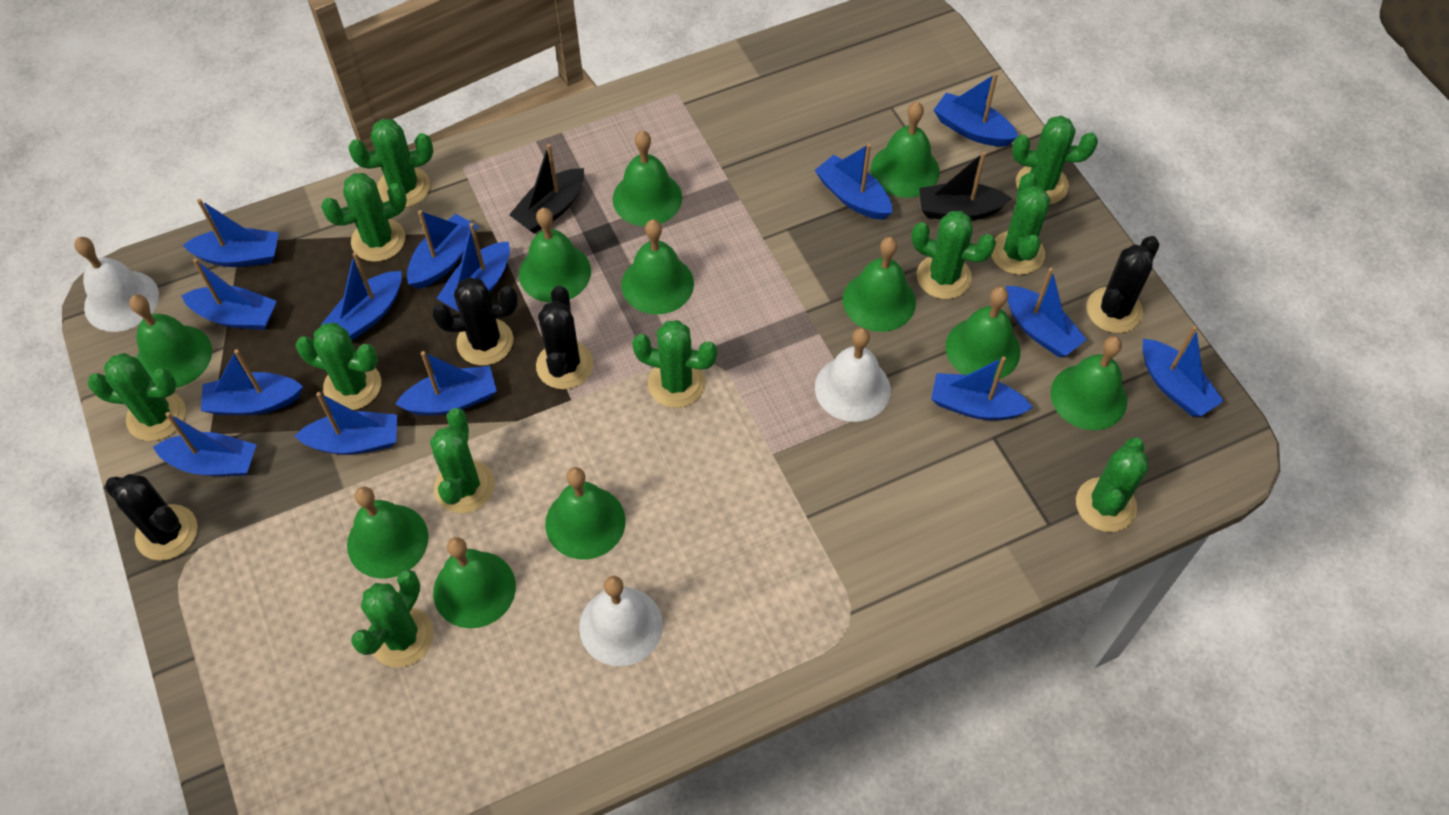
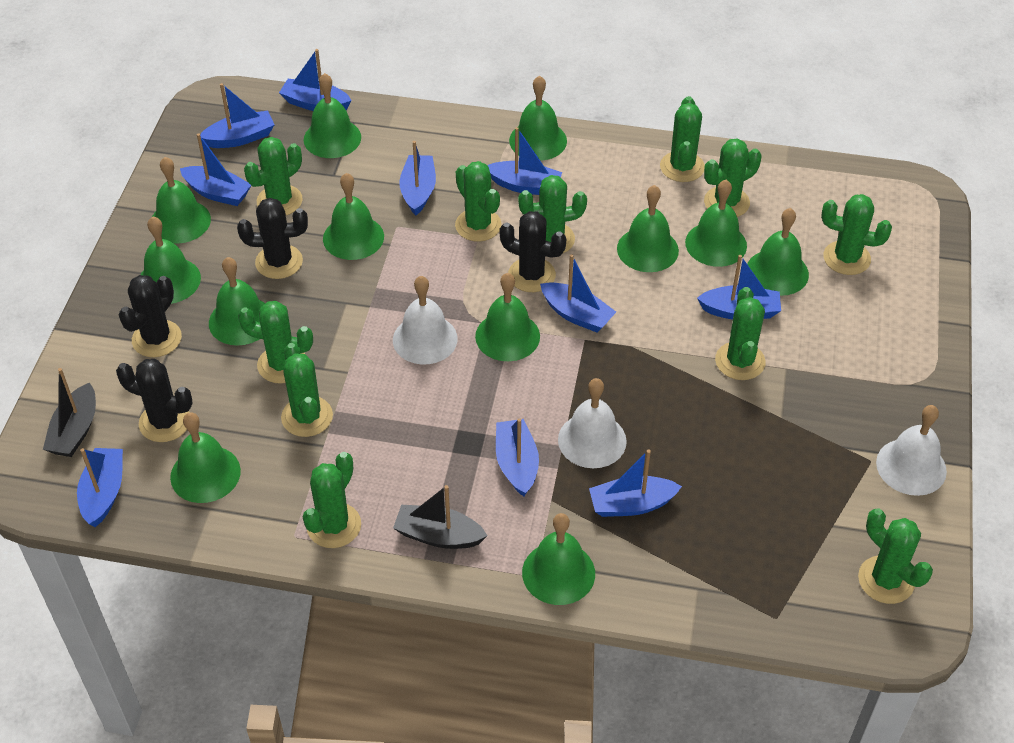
blue boat: 14 -> 10
green bell: 11 -> 12

